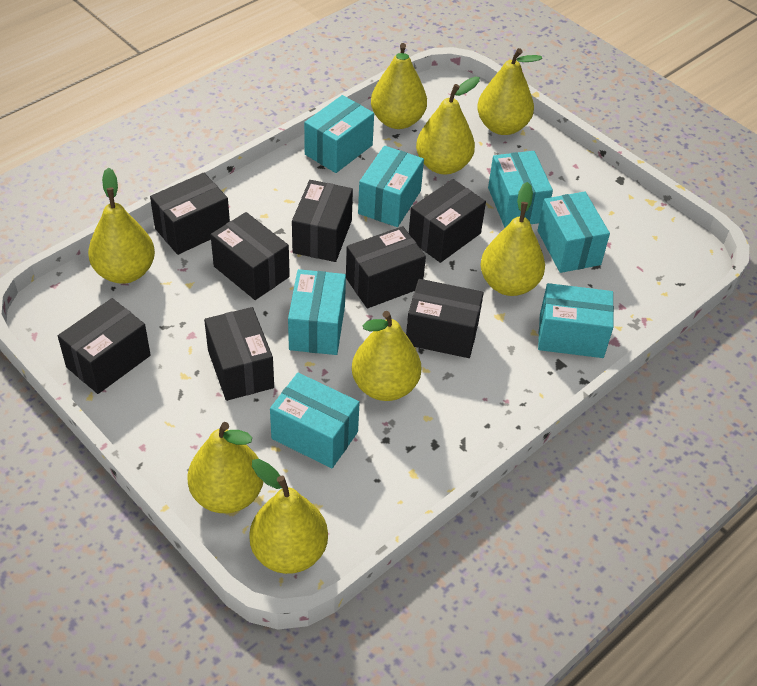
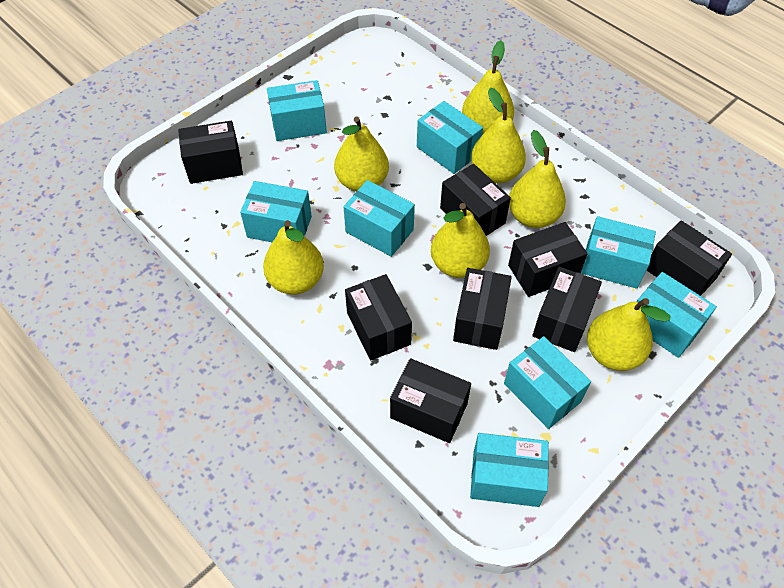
turquoise box: 7 -> 8
yellow pear: 8 -> 7

